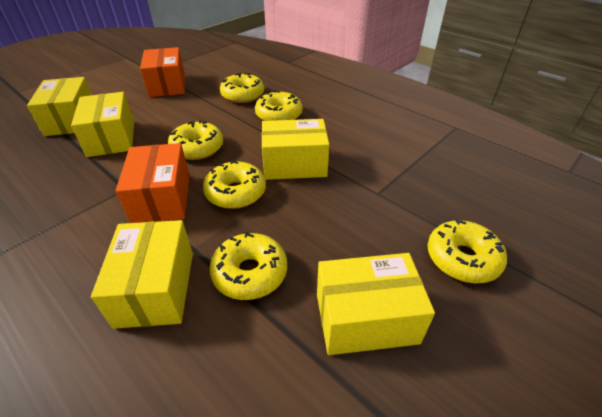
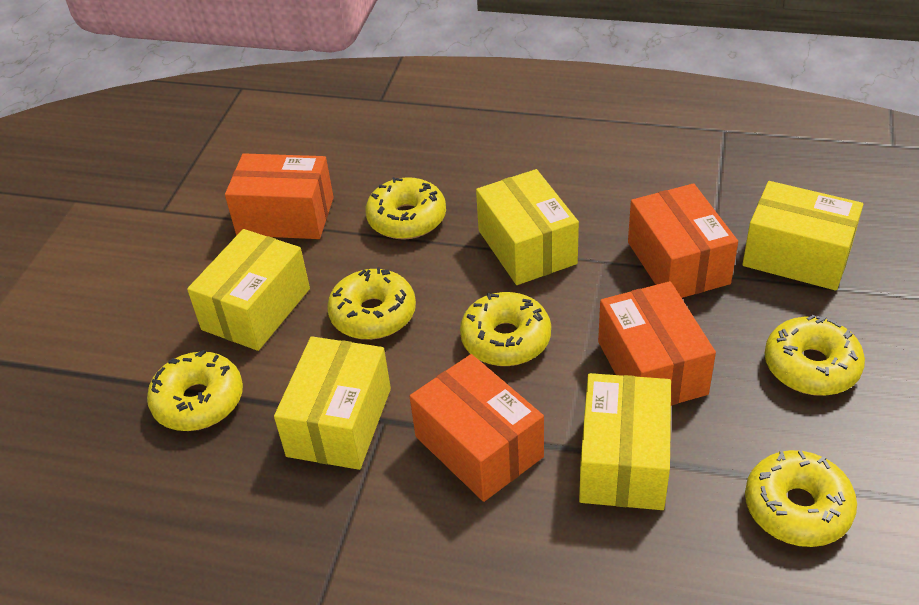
orange box: 2 -> 4

